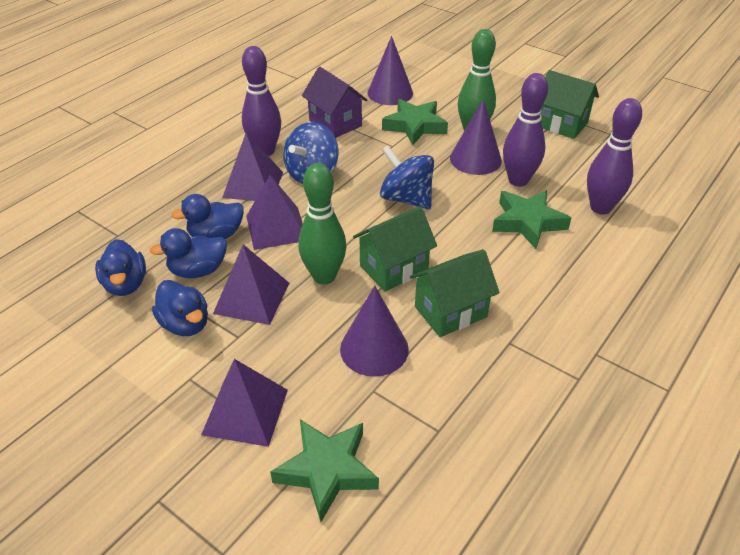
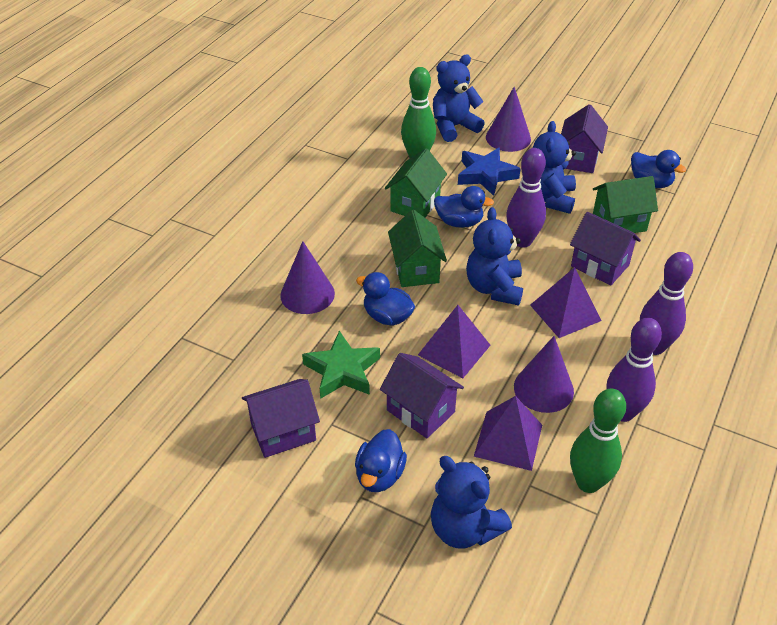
blue spinning top: 2 -> 0
blue star: 0 -> 1
blue teddy bear: 0 -> 4
green star: 3 -> 1
purple house: 1 -> 4
purple pyramid: 4 -> 3

